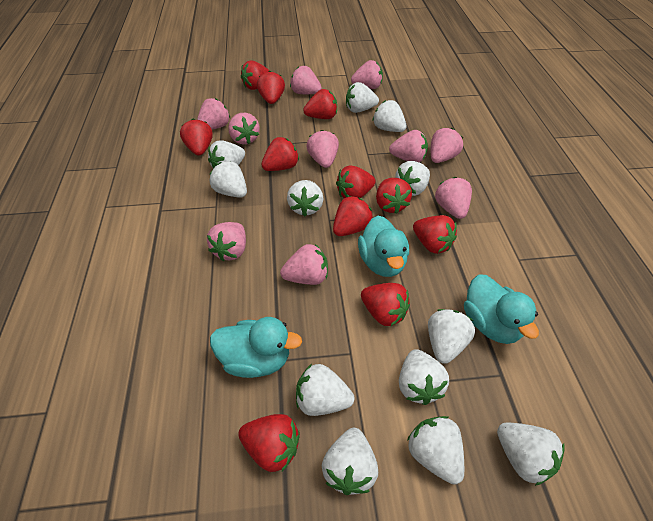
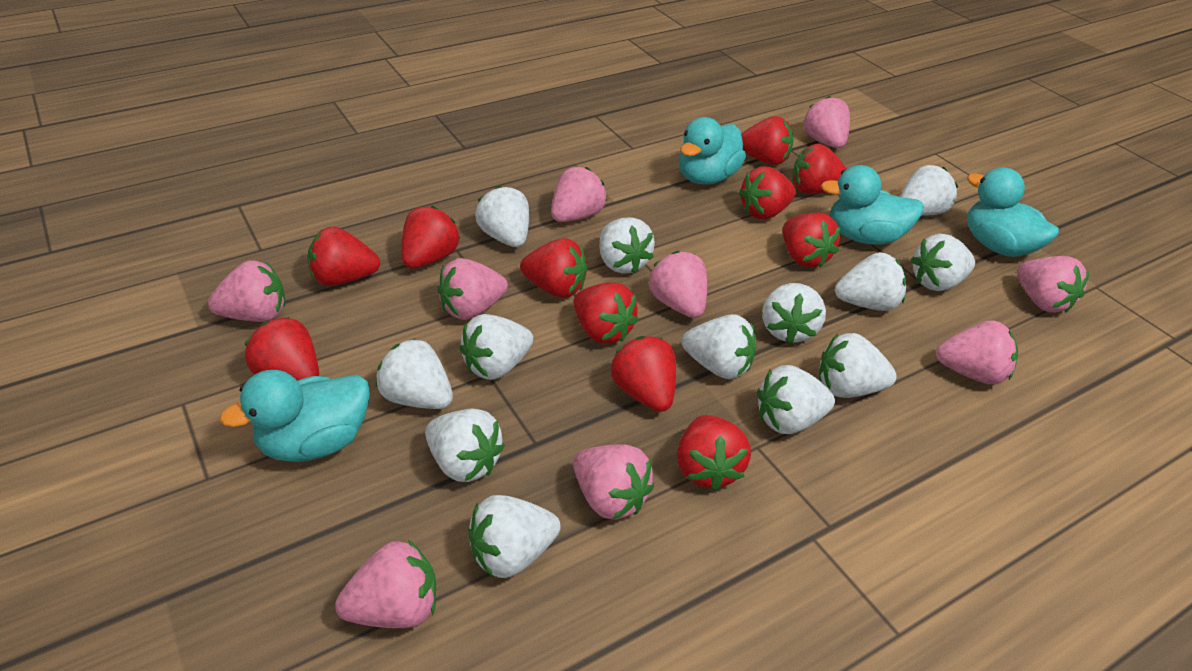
pink strawberry: 10 -> 9
turquoise duck: 3 -> 4
white strawberry: 12 -> 13

